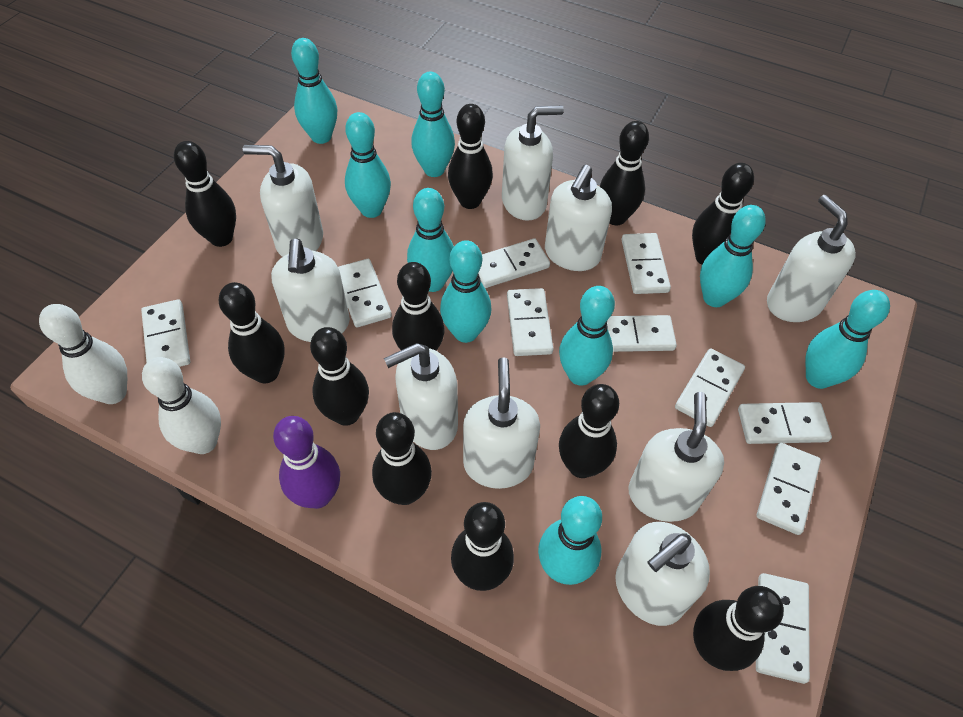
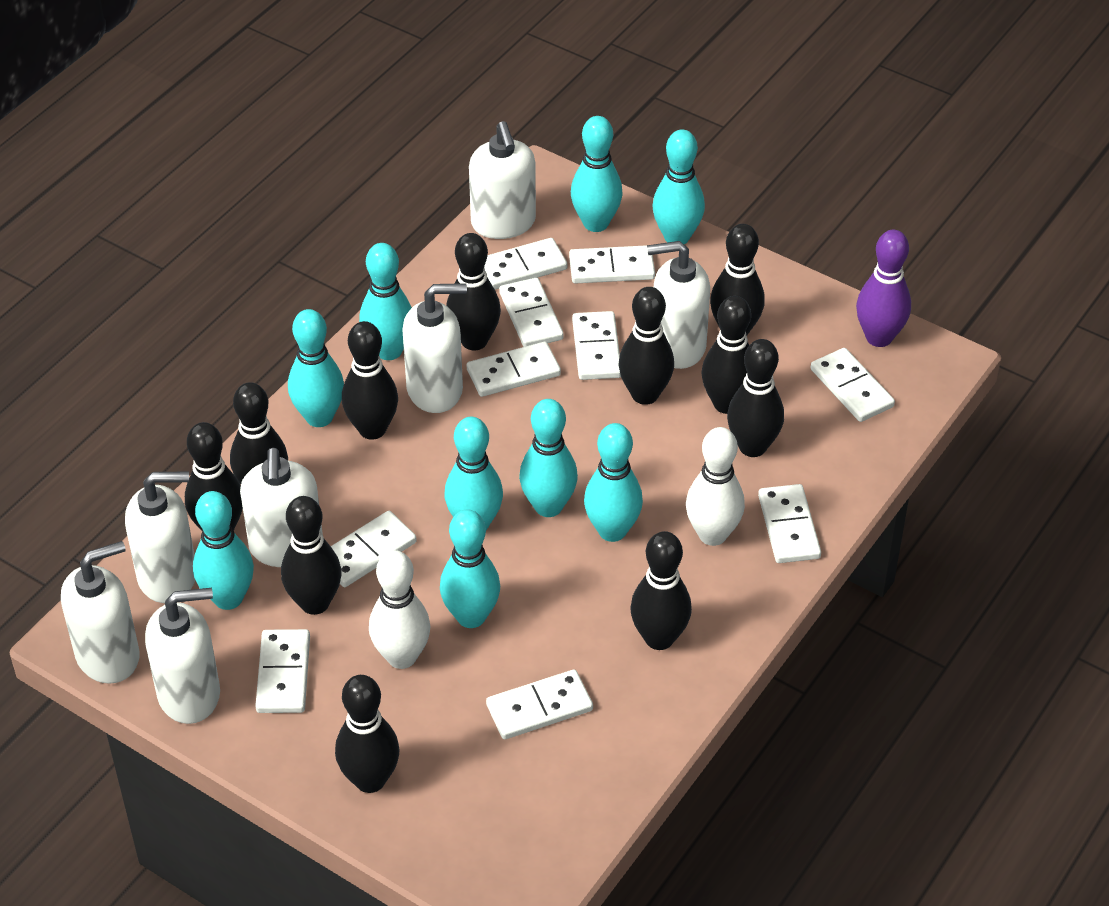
white soap dispenser: 9 -> 7

